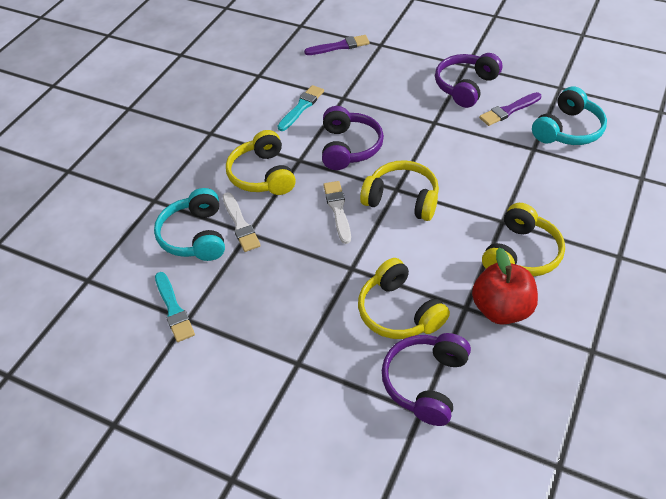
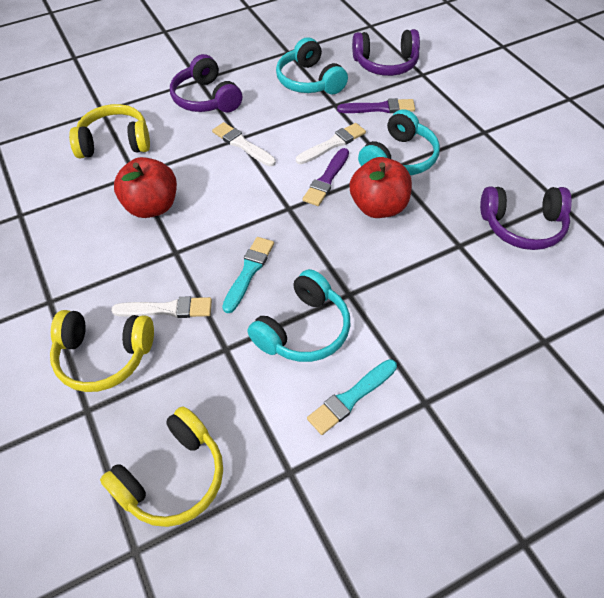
red apple: 1 -> 2
turquoise headphones: 2 -> 3
white brush: 2 -> 3
yellow headphones: 4 -> 3

